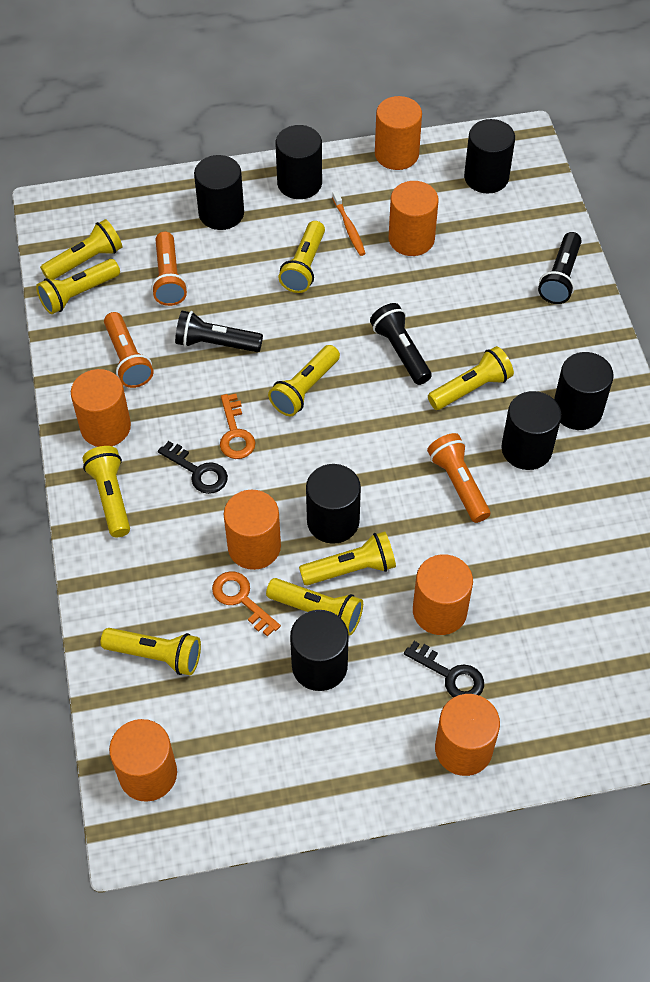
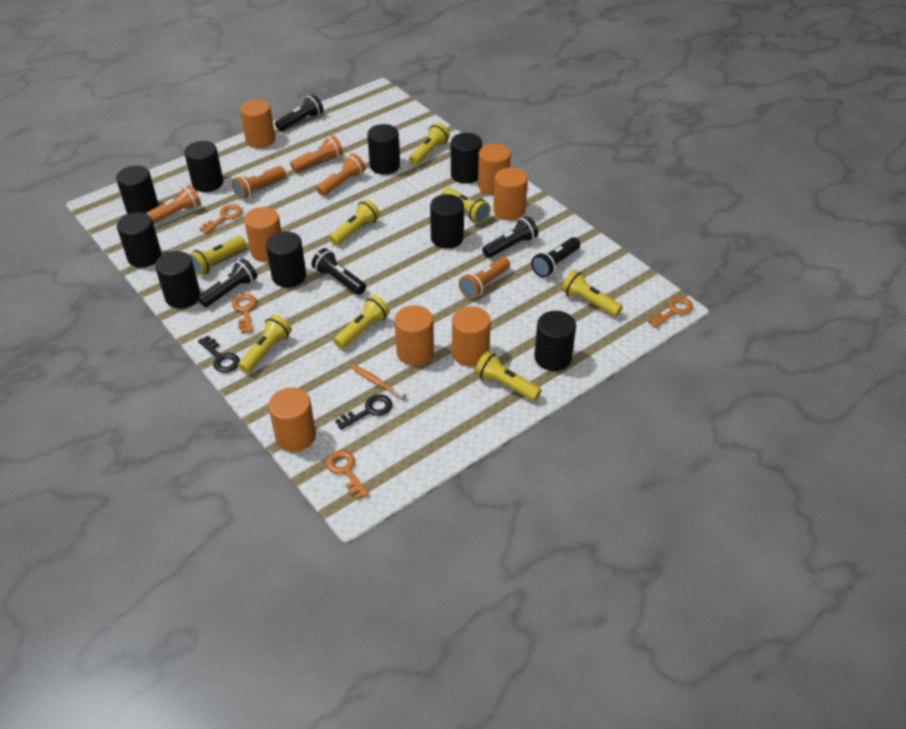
black cylinder: 7 -> 9
black flashlight: 3 -> 5
orange flashlight: 3 -> 5
orange key: 2 -> 4
yellow flashlight: 9 -> 8

